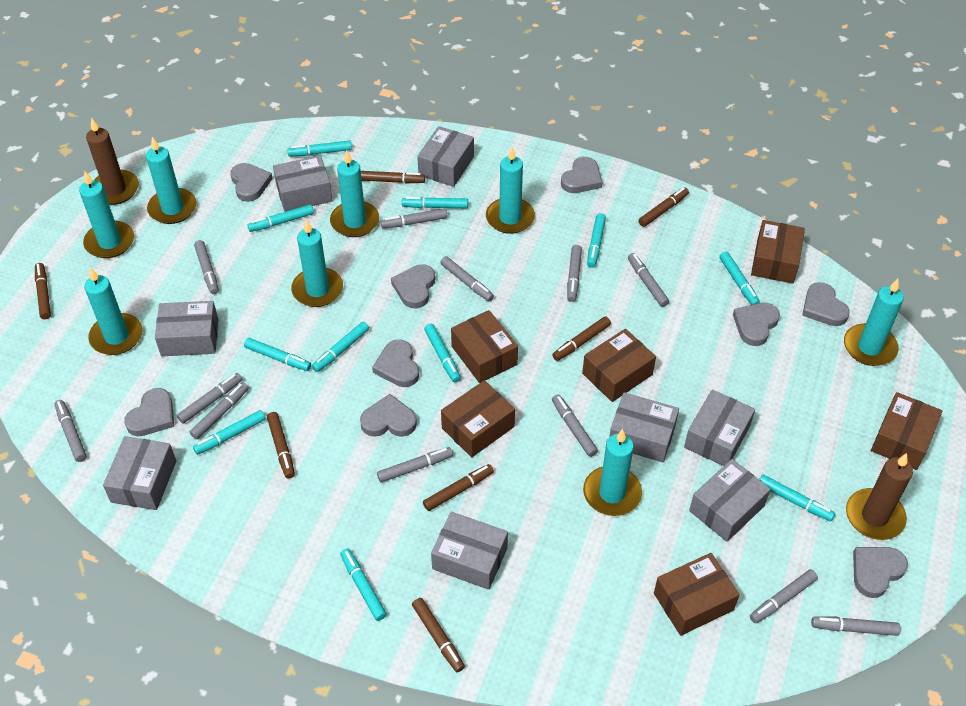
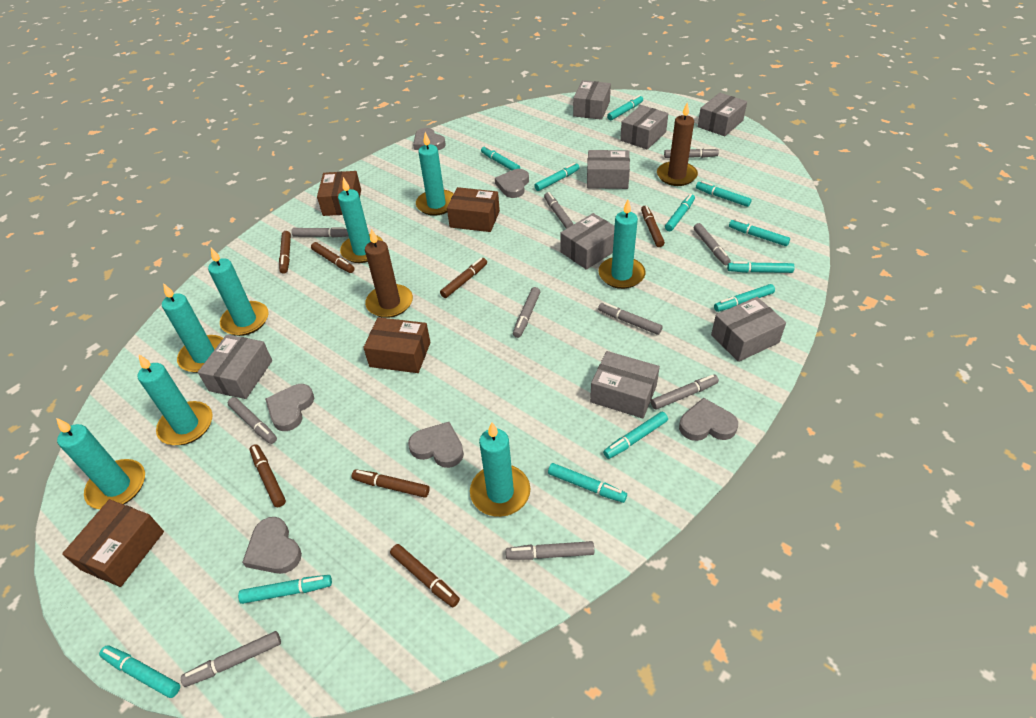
brown box: 6 -> 4
grey heart: 9 -> 6
grey marker: 12 -> 10
turquoise marker: 11 -> 12

